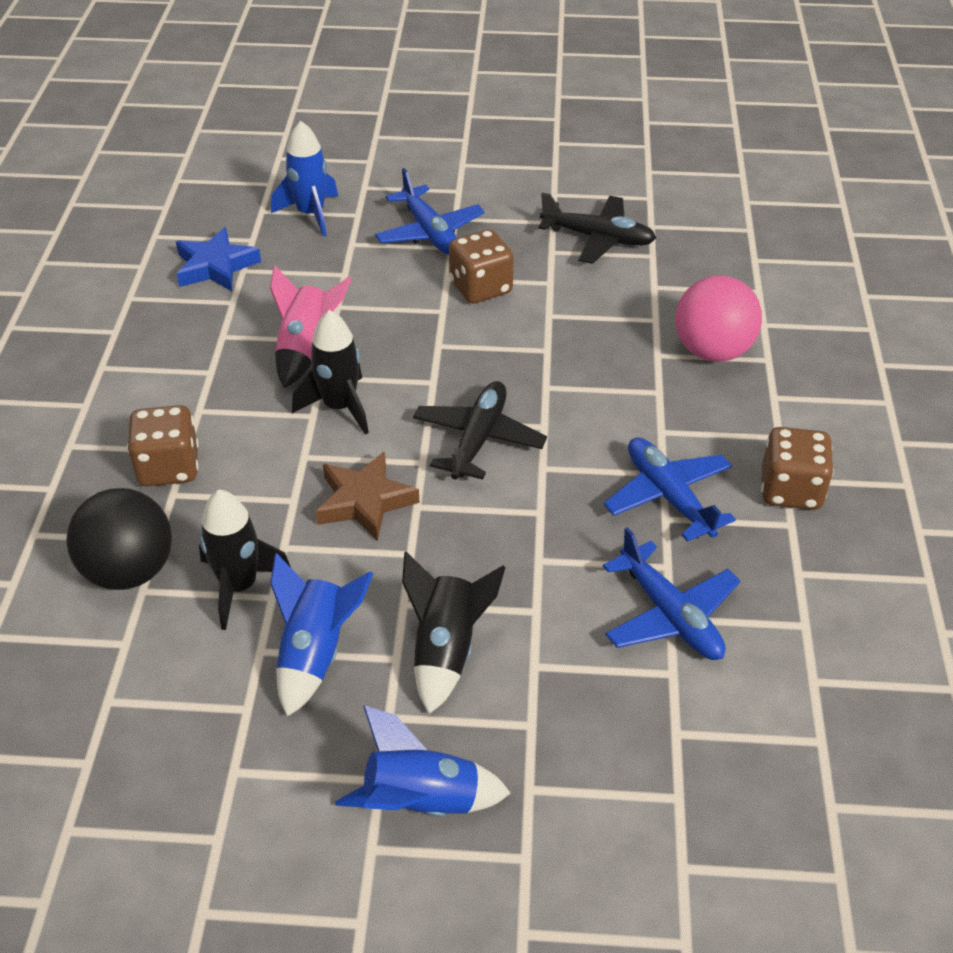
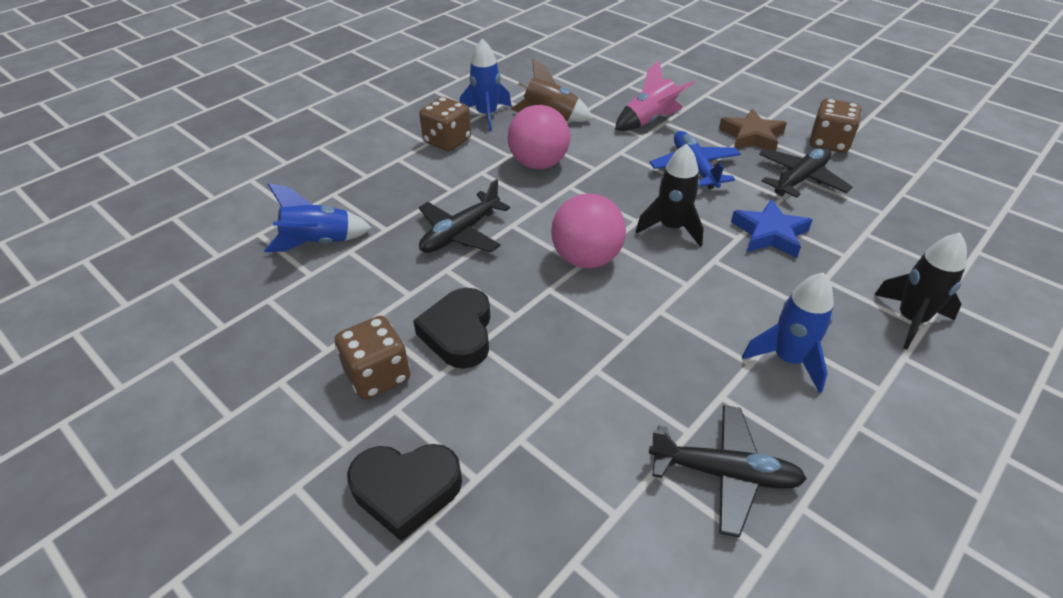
black ball: 1 -> 0
black heart: 0 -> 2
black plane: 2 -> 3
black rocket: 3 -> 2
blue plane: 3 -> 1
brown rocket: 0 -> 1
pink ball: 1 -> 2

